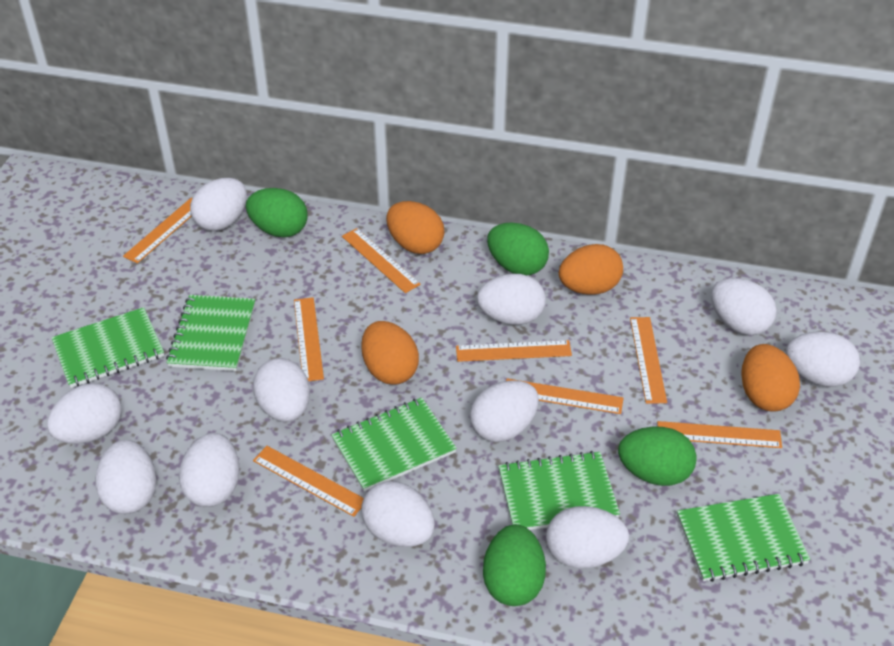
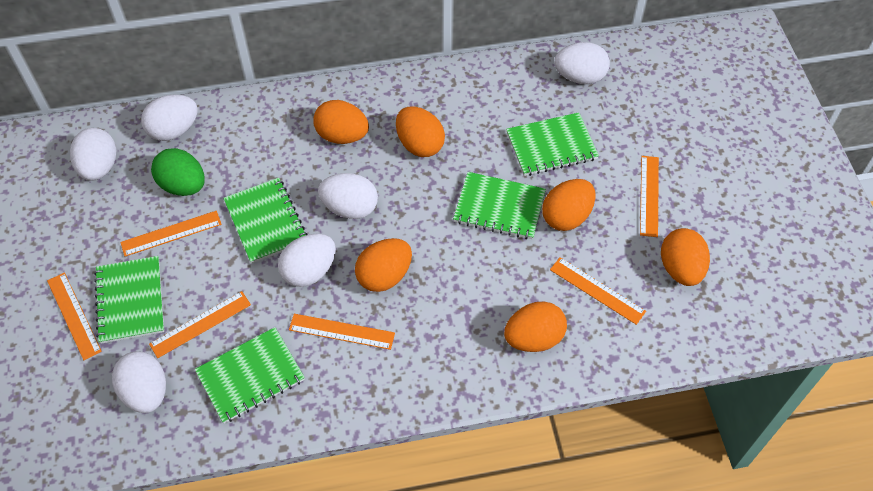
green egg: 4 -> 1
orange egg: 4 -> 6
orange ruler: 8 -> 6
white egg: 11 -> 6

